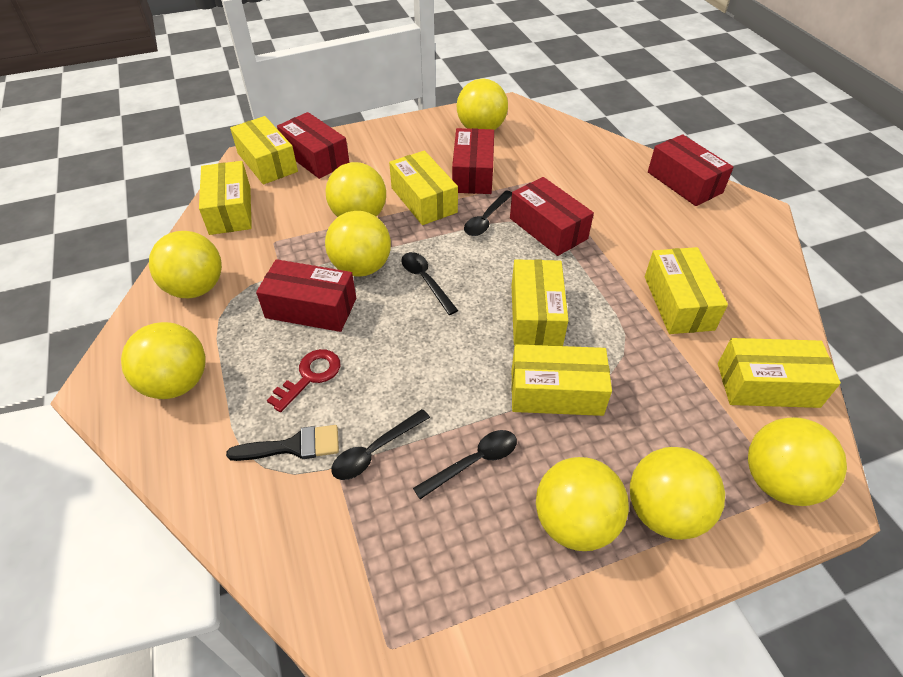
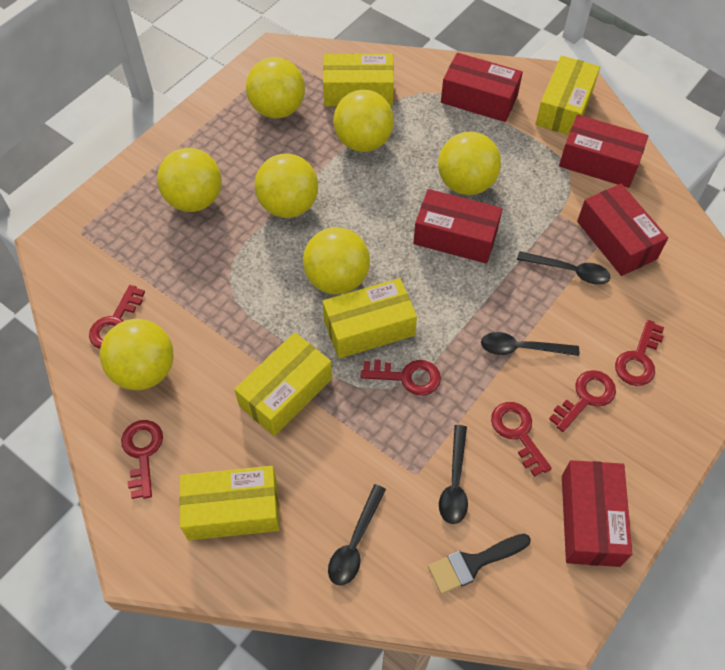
red key: 1 -> 6
yellow ball: 8 -> 7
yellow box: 7 -> 5

